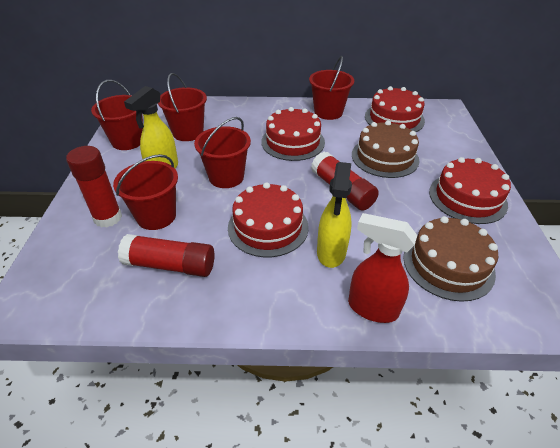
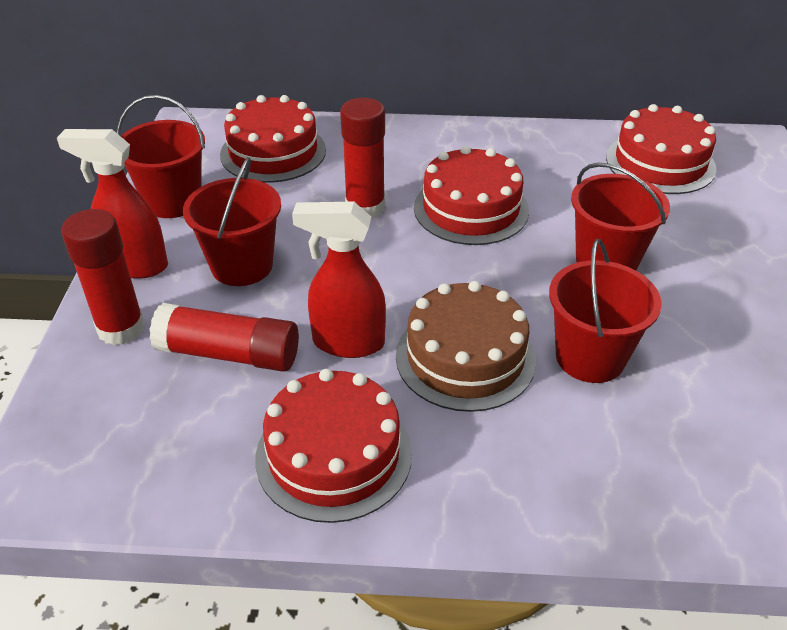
brown cake: 2 -> 1
red bucket: 5 -> 4
red spray bottle: 1 -> 2
yellow spray bottle: 2 -> 0

